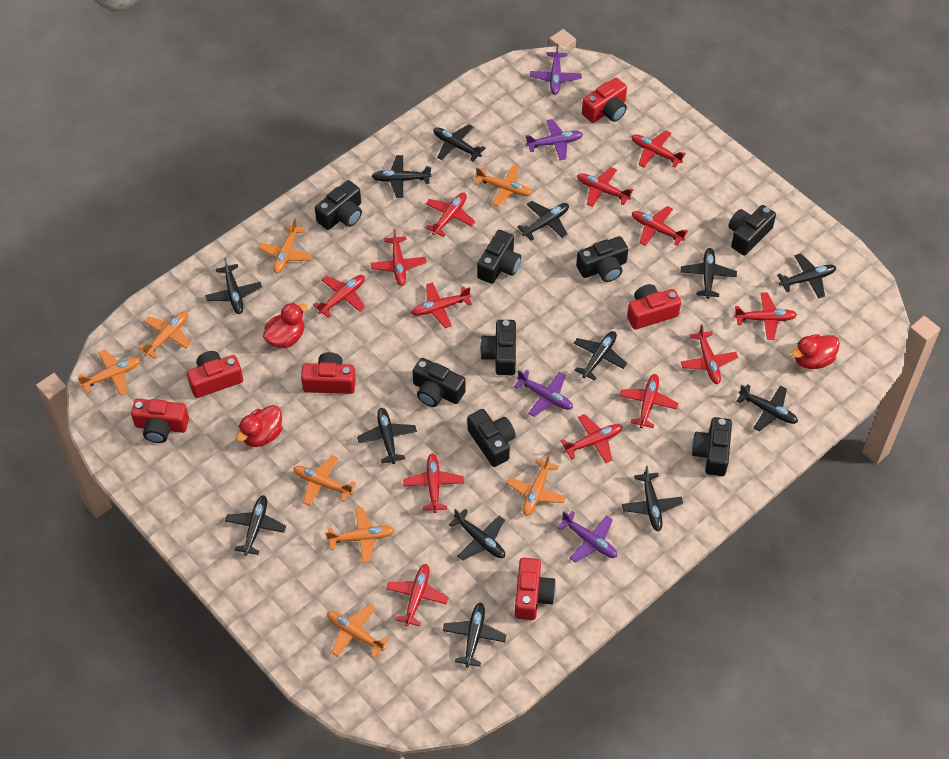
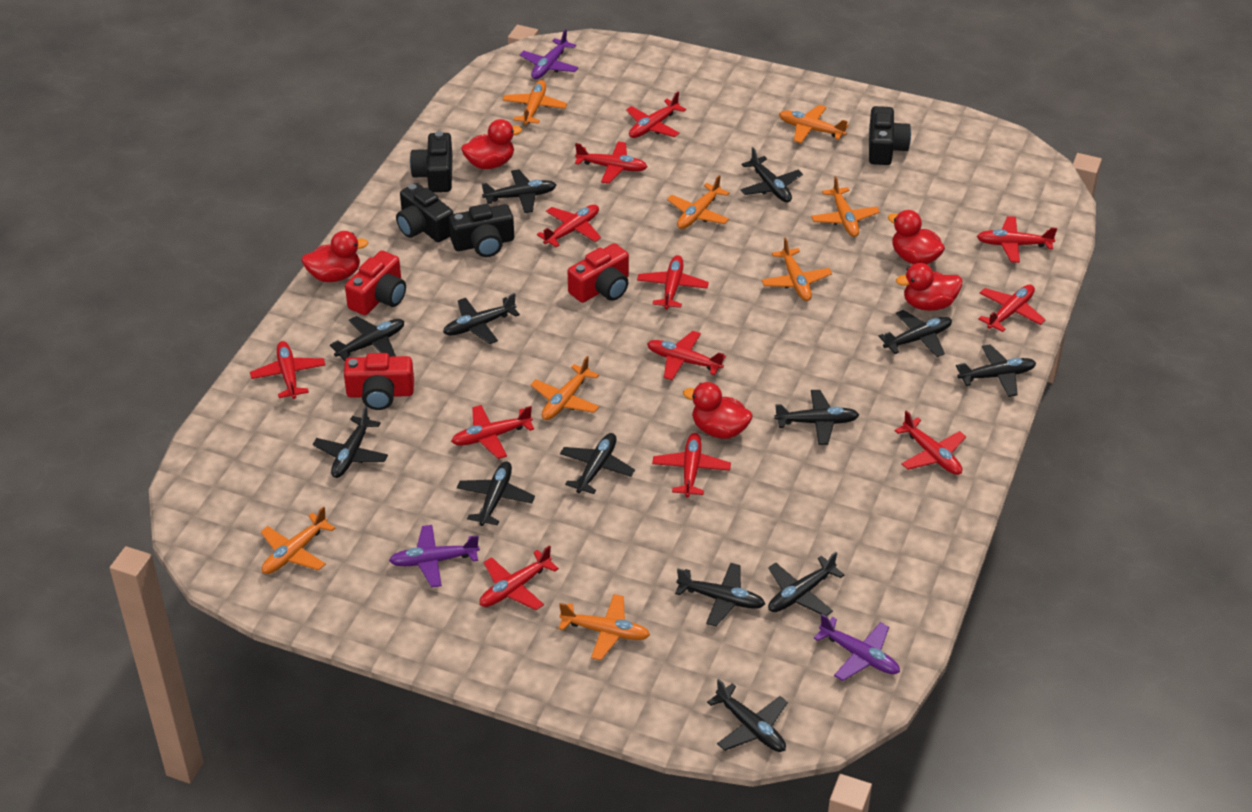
black camera: 8 -> 4
purple plane: 4 -> 3
red camera: 6 -> 3
red duck: 3 -> 5
red plane: 13 -> 12

